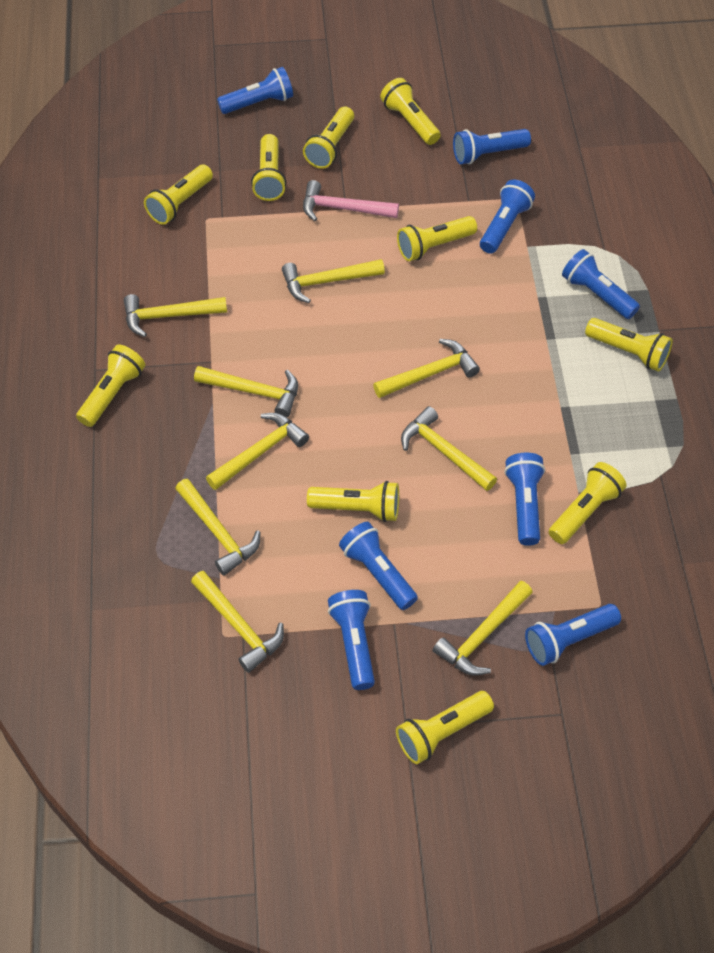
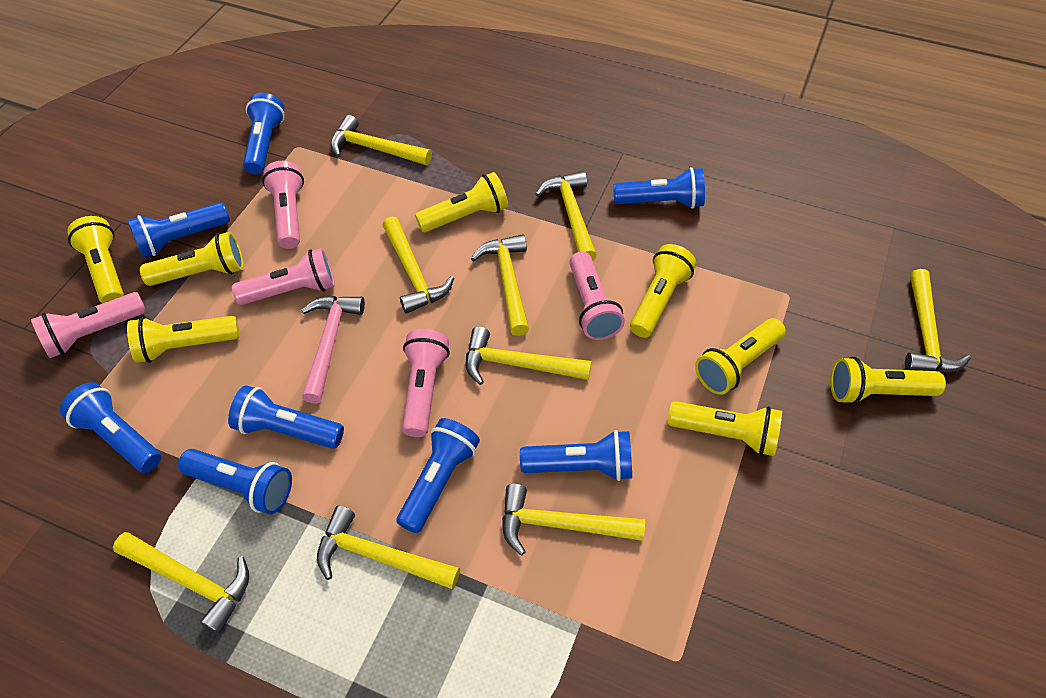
pink flashlight: 0 -> 5
yellow flashlight: 10 -> 8

